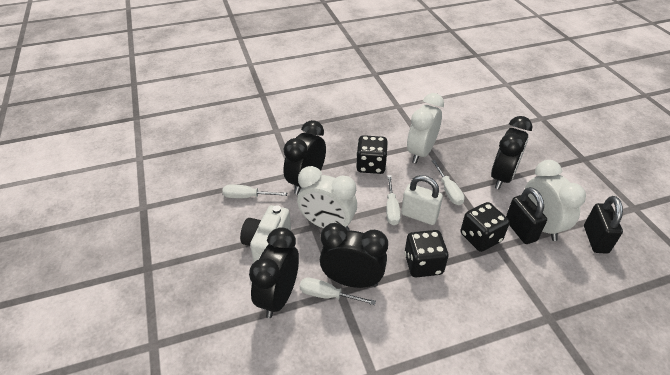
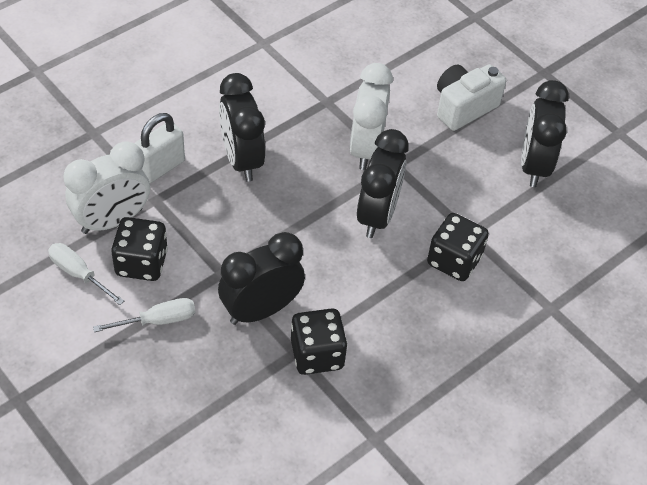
black padlock: 2 -> 0
white clock: 3 -> 2
white screwdriver: 4 -> 2

